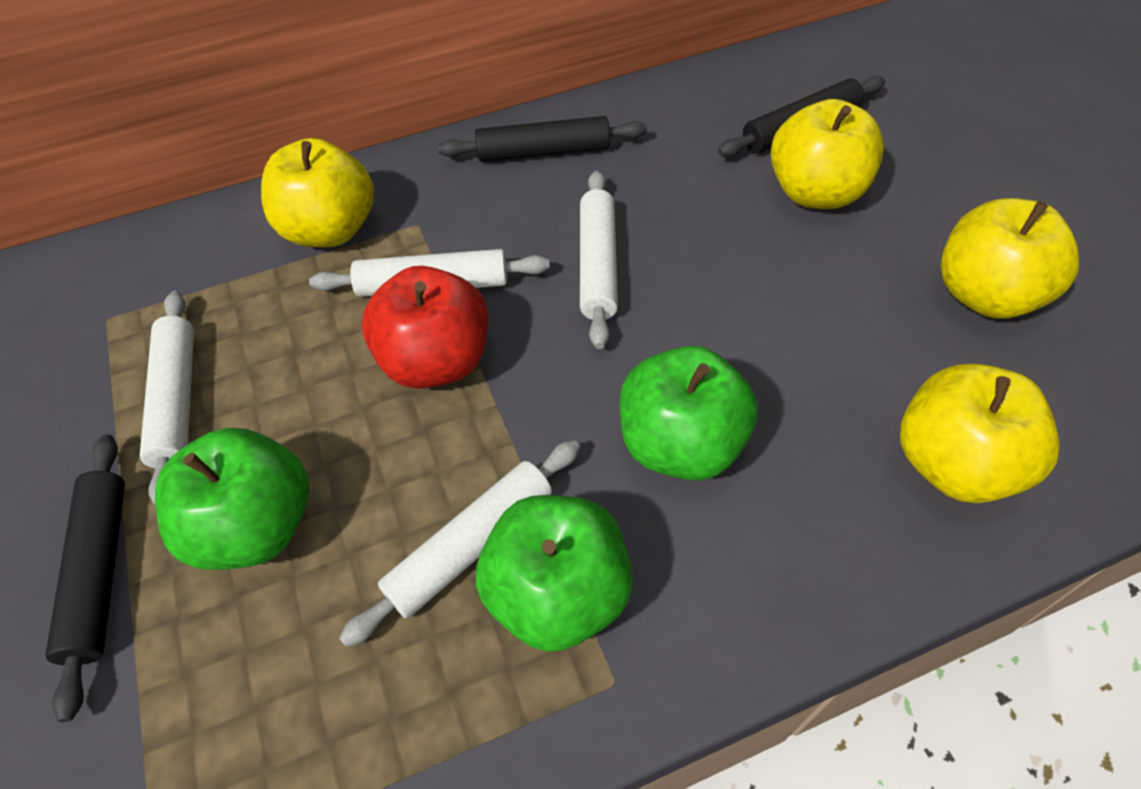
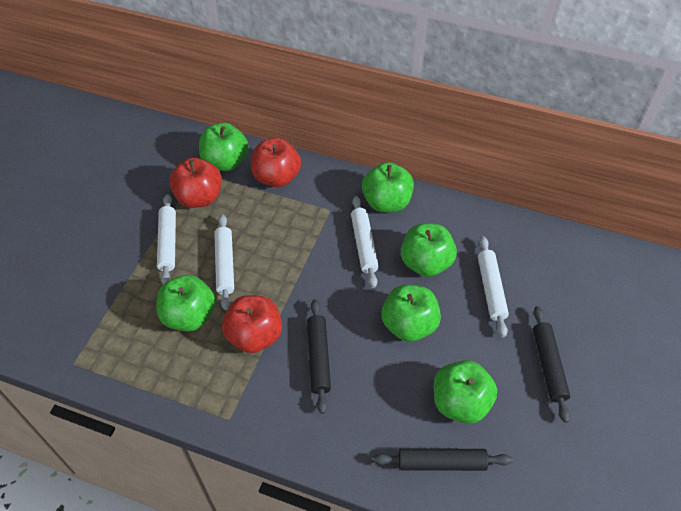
green apple: 3 -> 6
red apple: 1 -> 3
yellow apple: 4 -> 0

